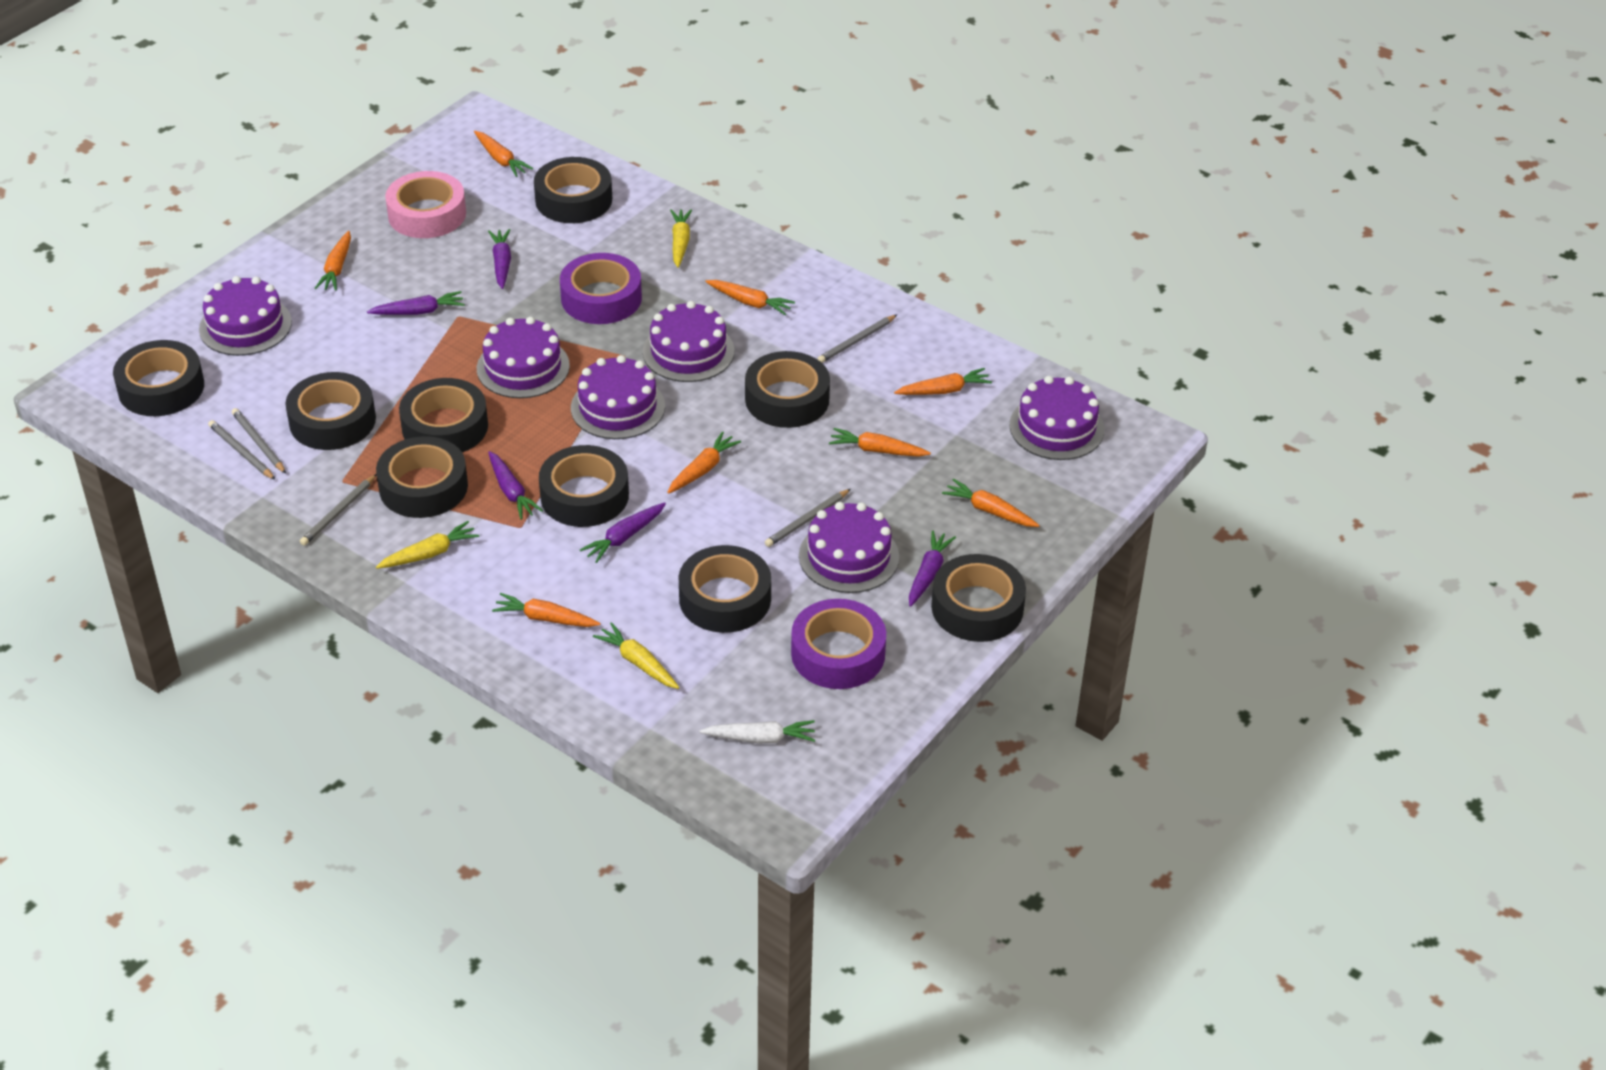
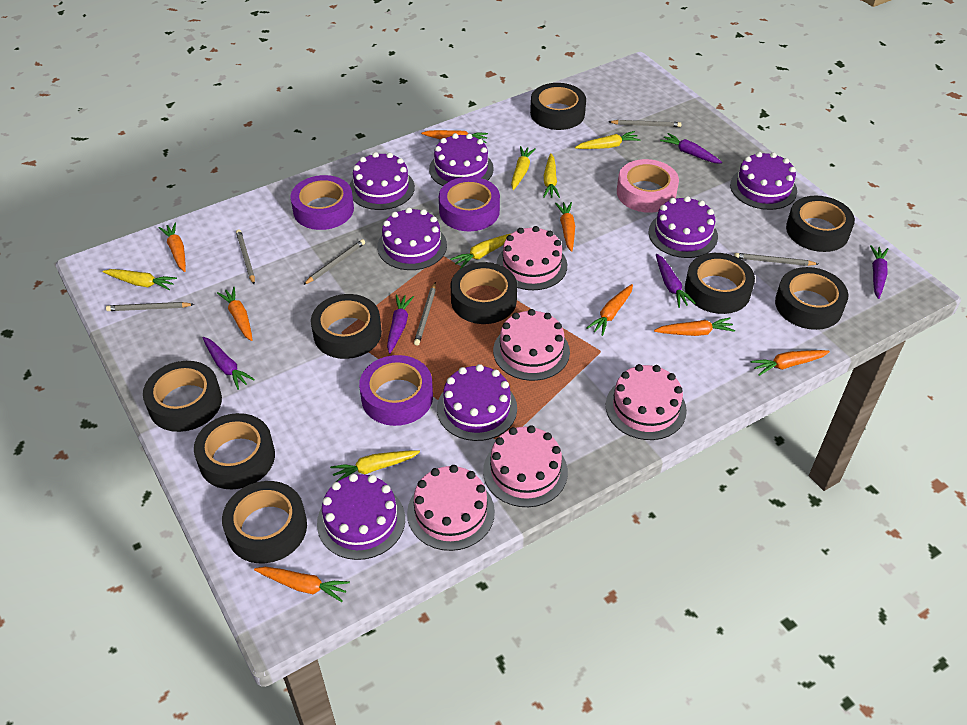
grey pencil: 5 -> 6
pink cake: 0 -> 5
purple cake: 6 -> 7
purple tape: 2 -> 3
white carrot: 1 -> 0
yellow carrot: 3 -> 6

